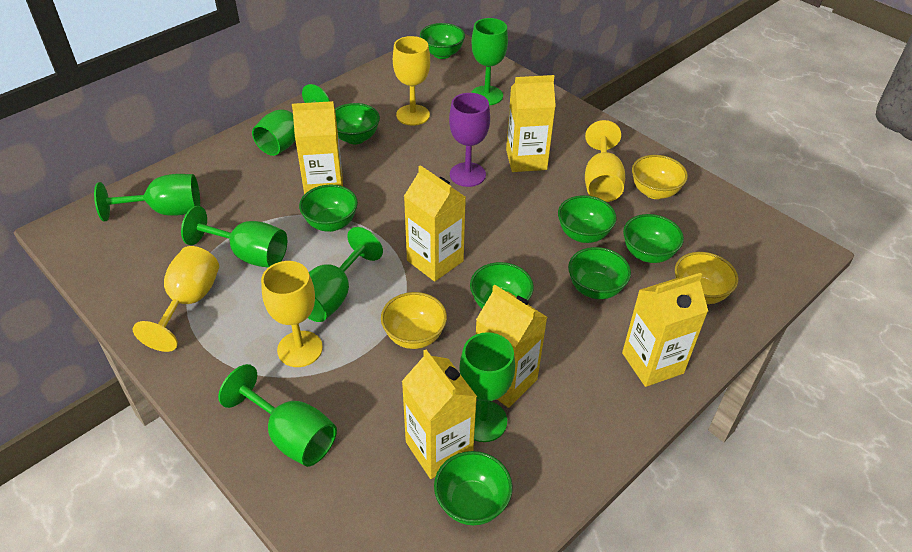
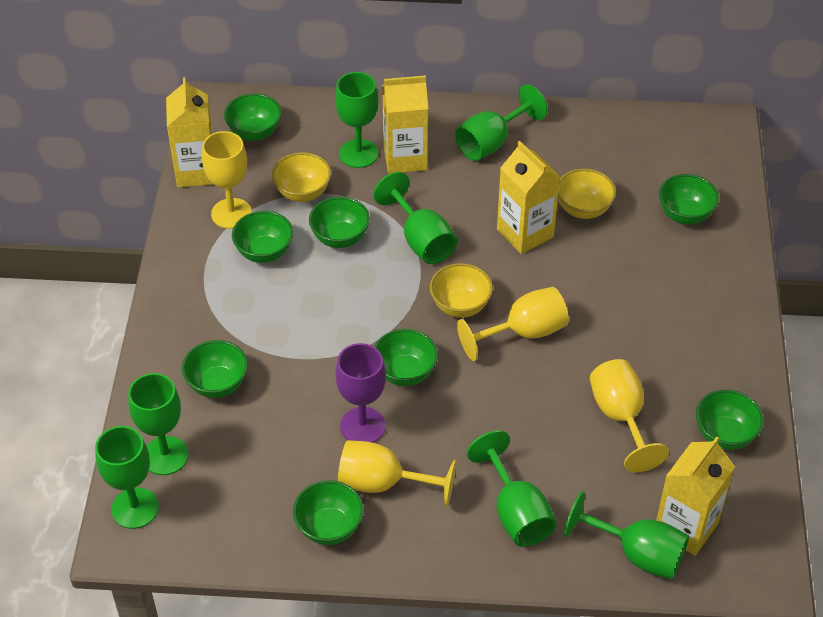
yellow carton: 6 -> 4

